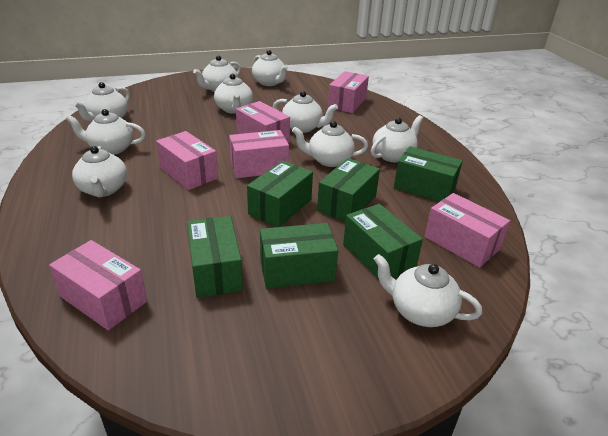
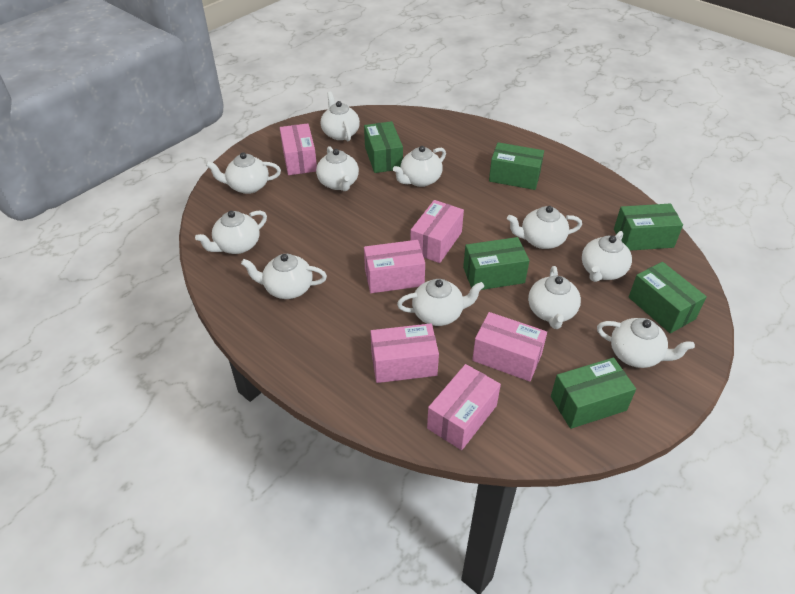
white teapot: 10 -> 11

